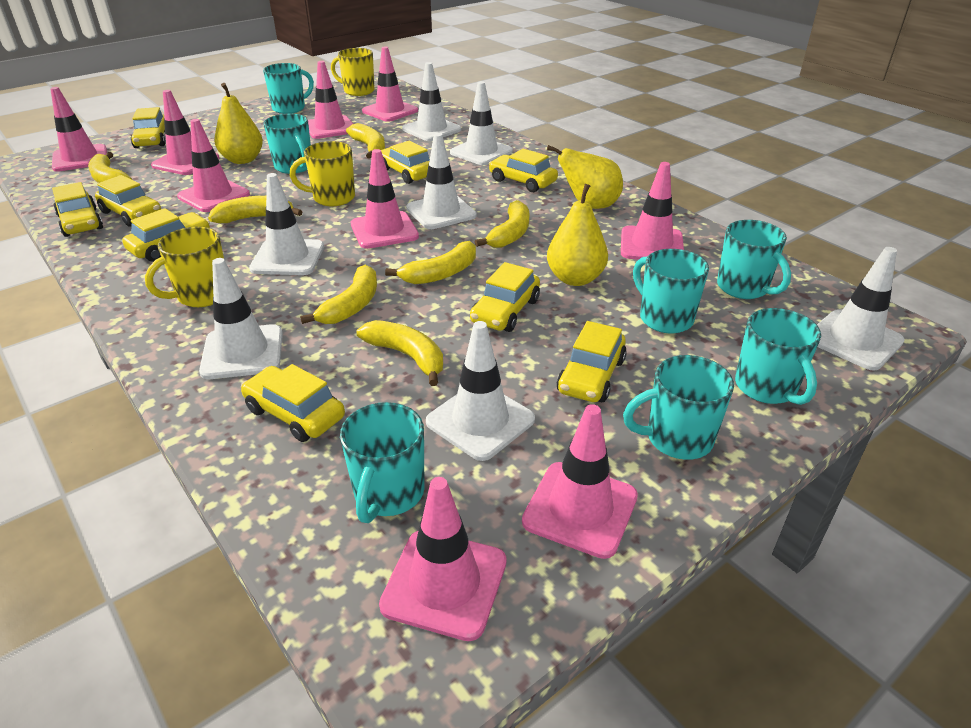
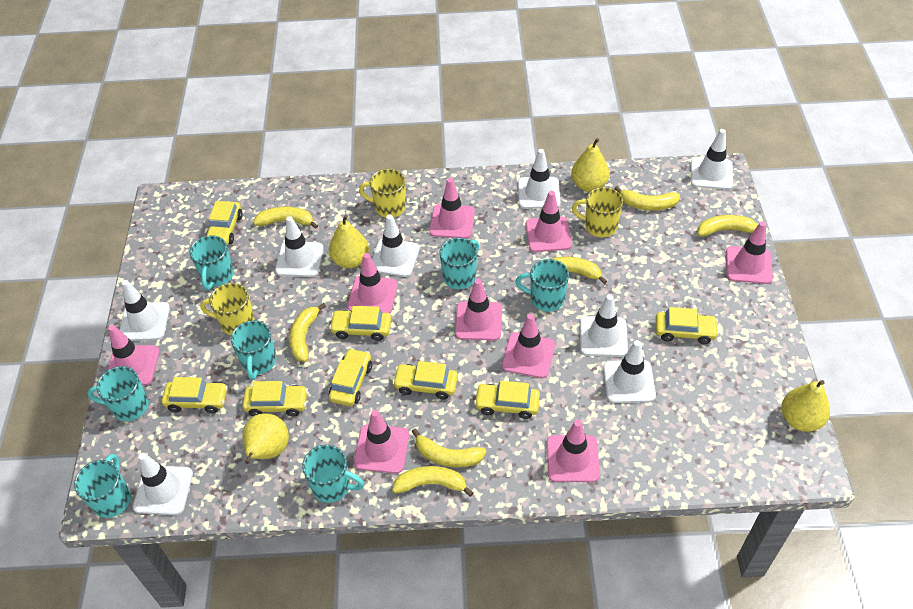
white traffic cone: 7 -> 8
yellow car: 9 -> 8
yellow pear: 3 -> 4

